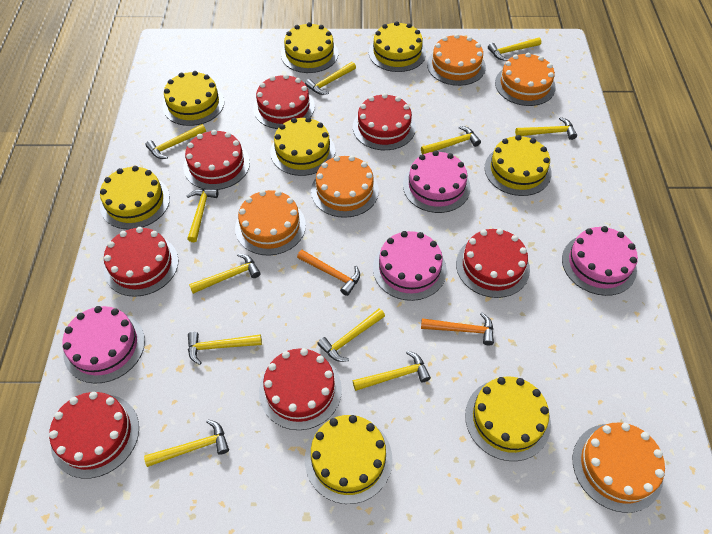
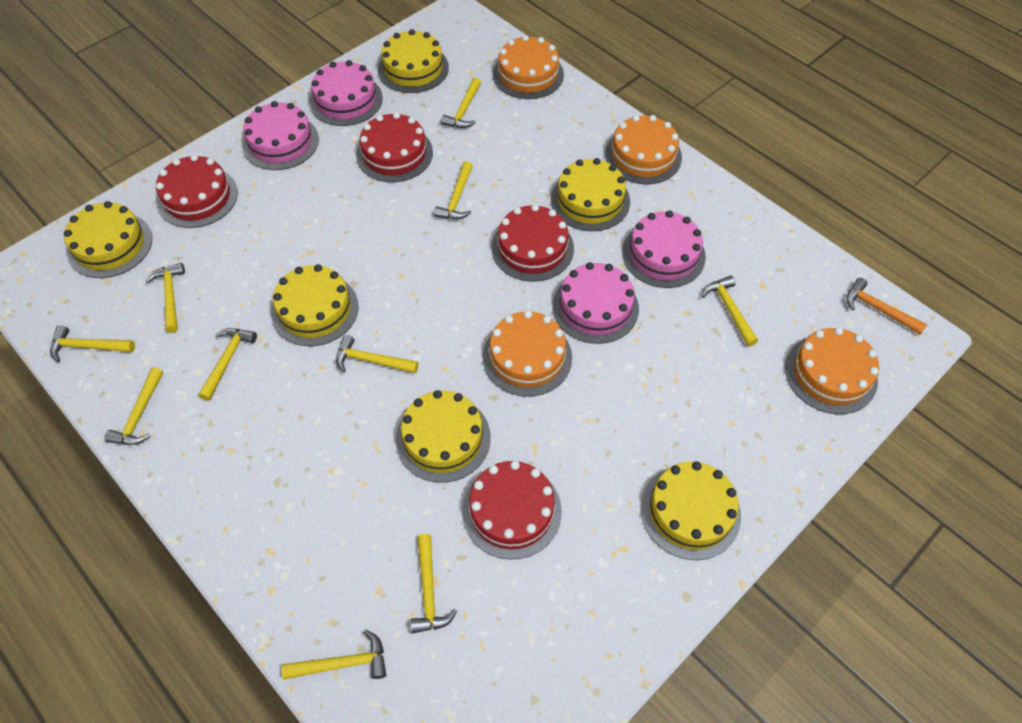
orange cake: 5 -> 4
orange hammer: 2 -> 1
red cake: 7 -> 4
yellow cake: 8 -> 6
yellow hammer: 11 -> 10

